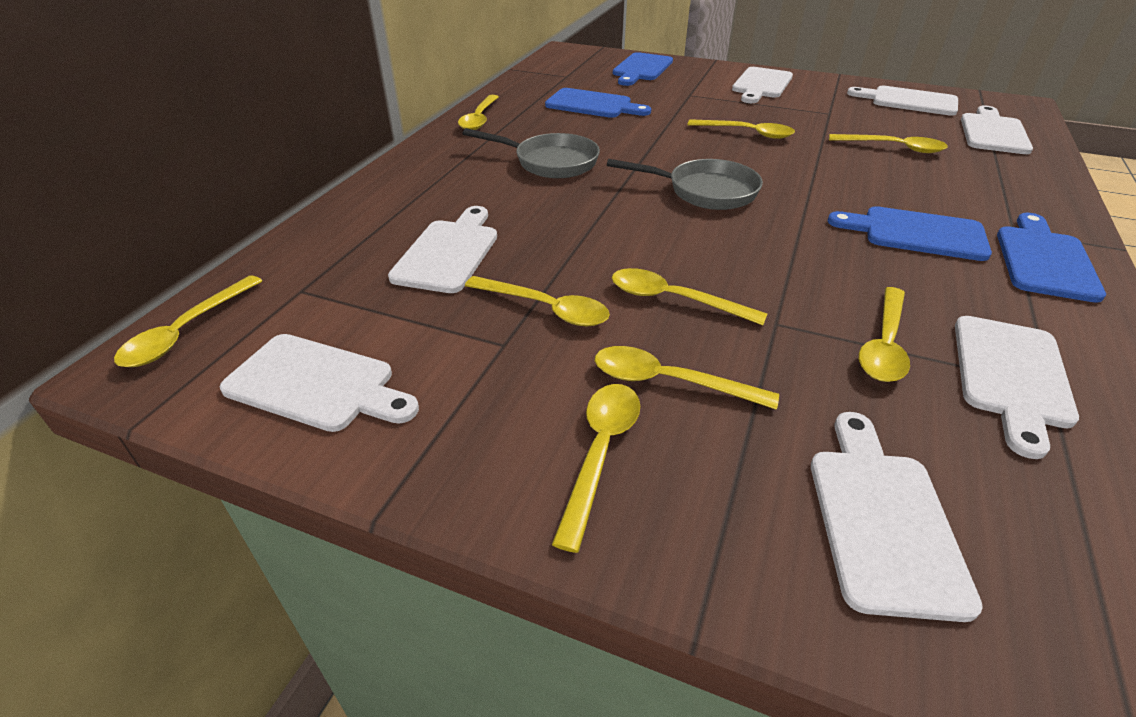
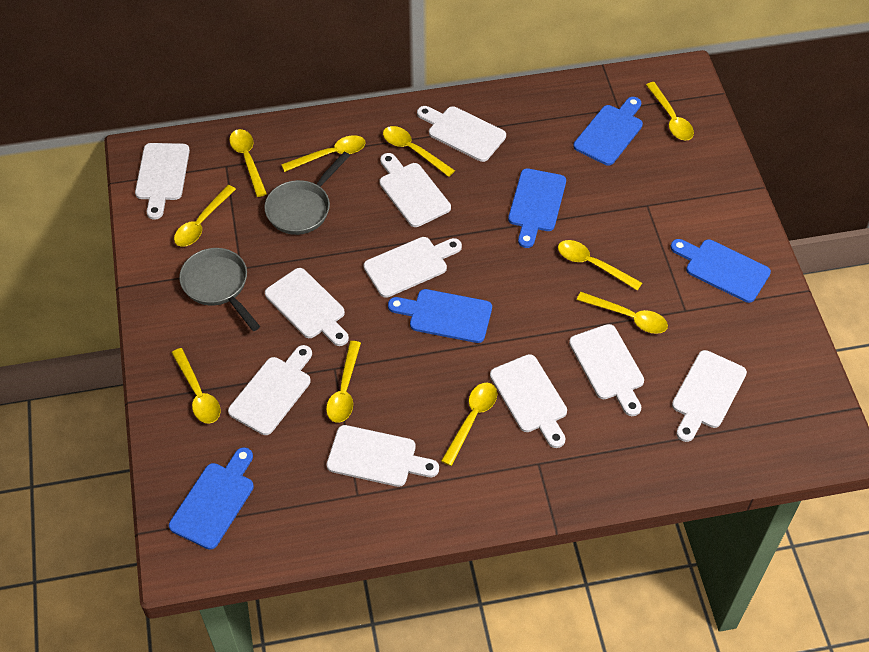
blue cutting board: 4 -> 5
white cutting board: 7 -> 10
yellow spoon: 9 -> 10

